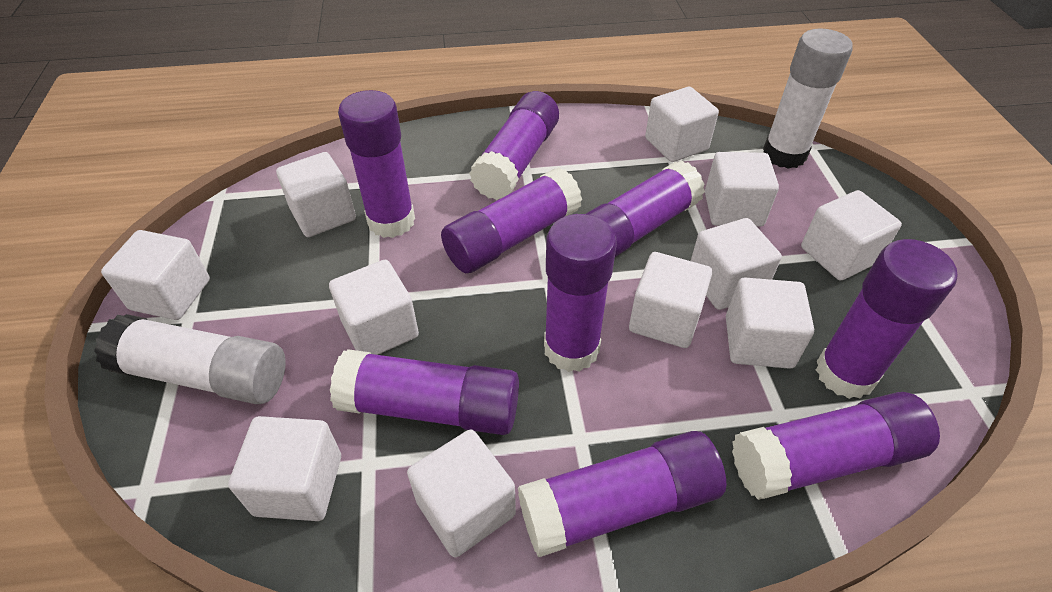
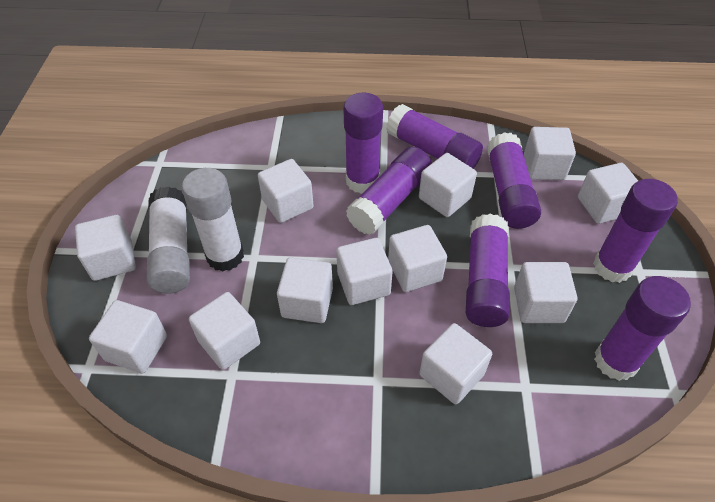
purple glue stick: 9 -> 7
white cube: 11 -> 12

